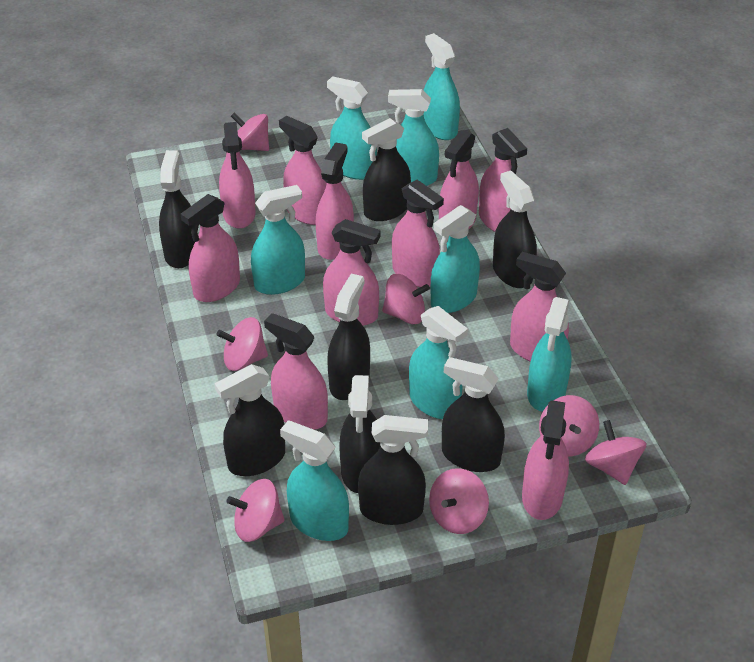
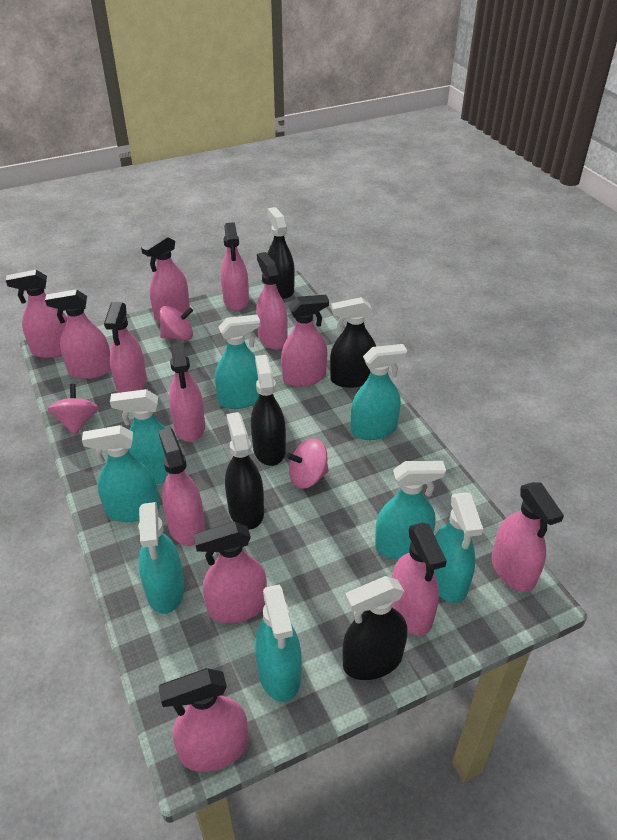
black spray bottle: 8 -> 5
pink spinning top: 7 -> 3
pink spray bottle: 11 -> 13

